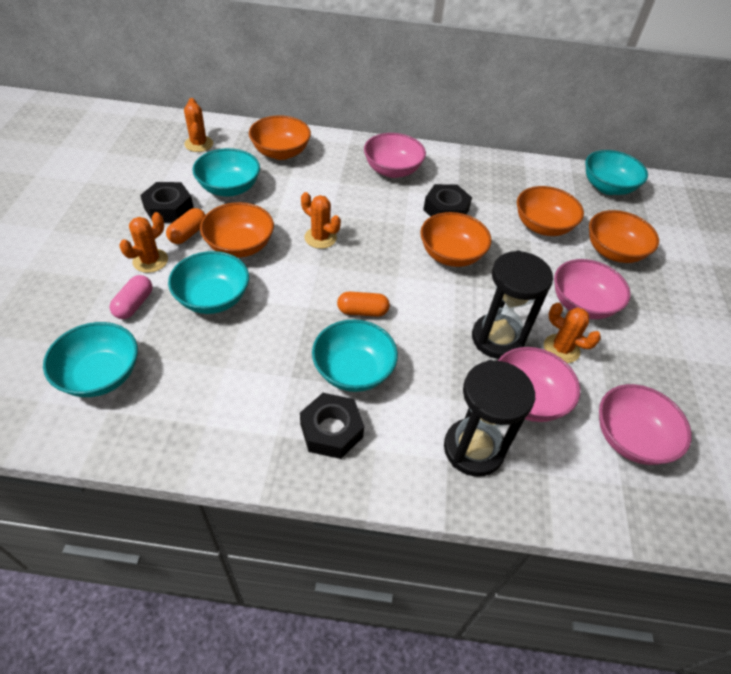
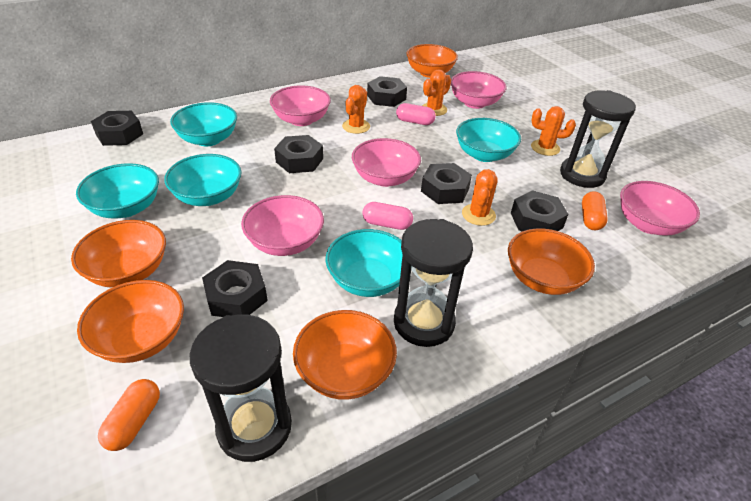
black hourglass: 2 -> 3
black nut: 3 -> 6
pink bowl: 4 -> 5
pink capsule: 1 -> 2

